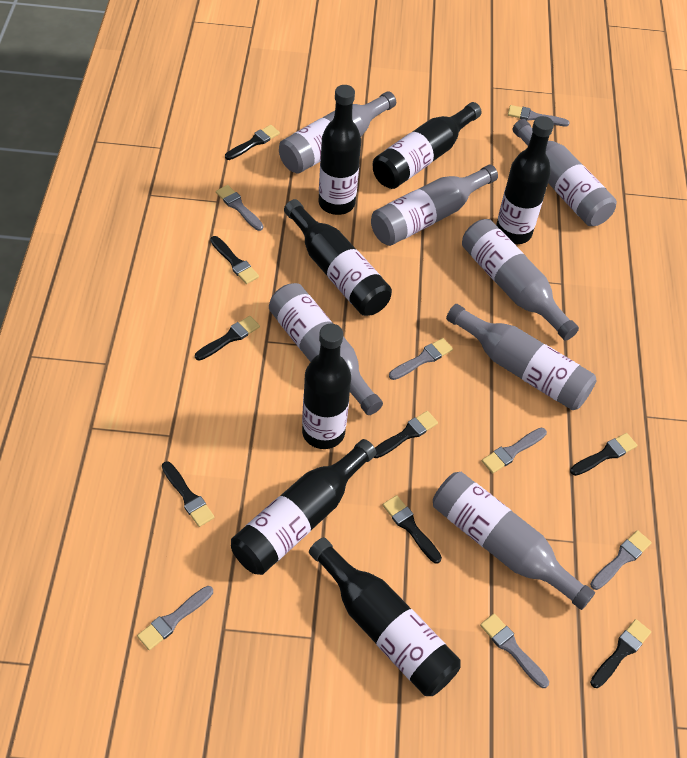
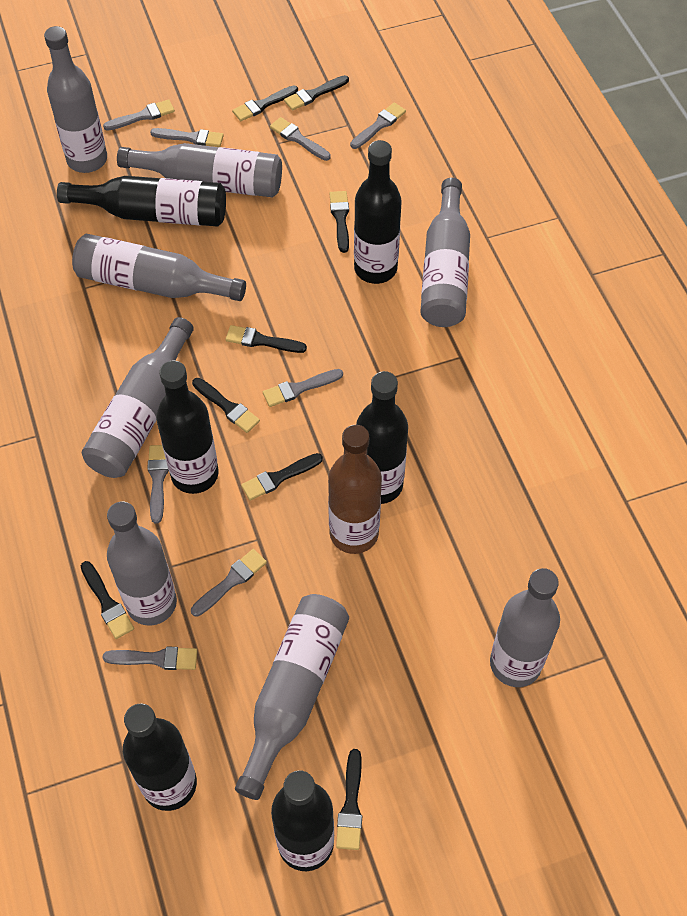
black bottle: 7 -> 6
brown bottle: 0 -> 1
grey bottle: 7 -> 8
grey brush: 7 -> 8

